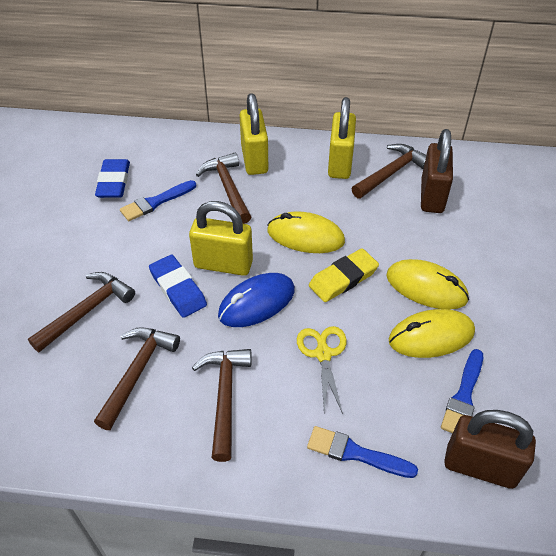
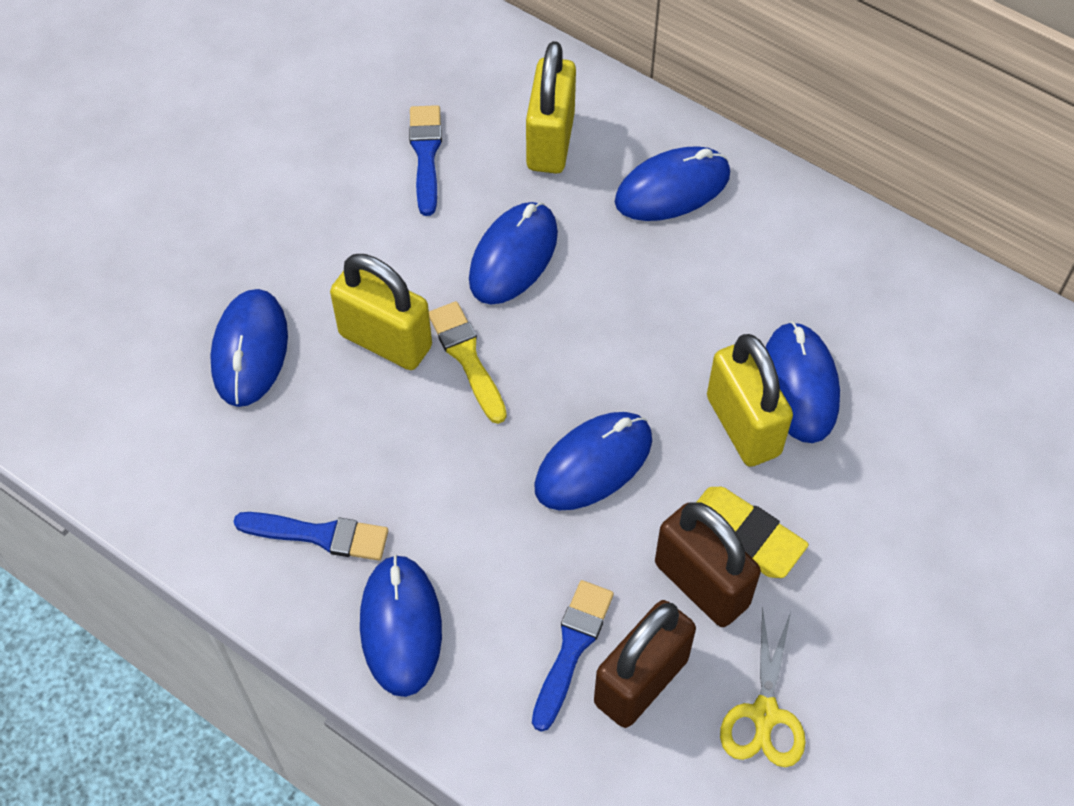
blue eraser: 2 -> 0
blue mouse: 1 -> 6
brown hammer: 5 -> 0
yellow brush: 0 -> 1
yellow mouse: 3 -> 0

